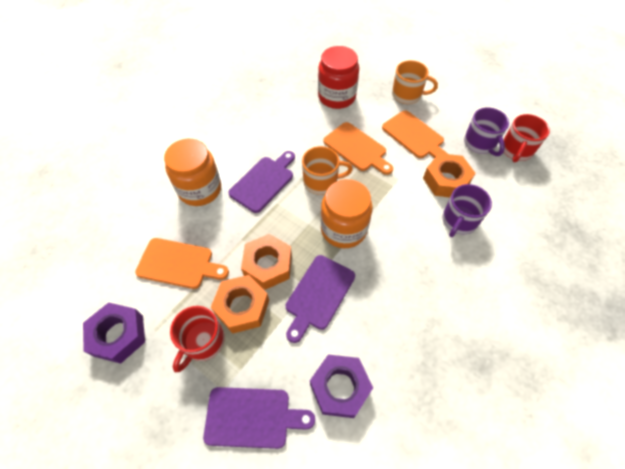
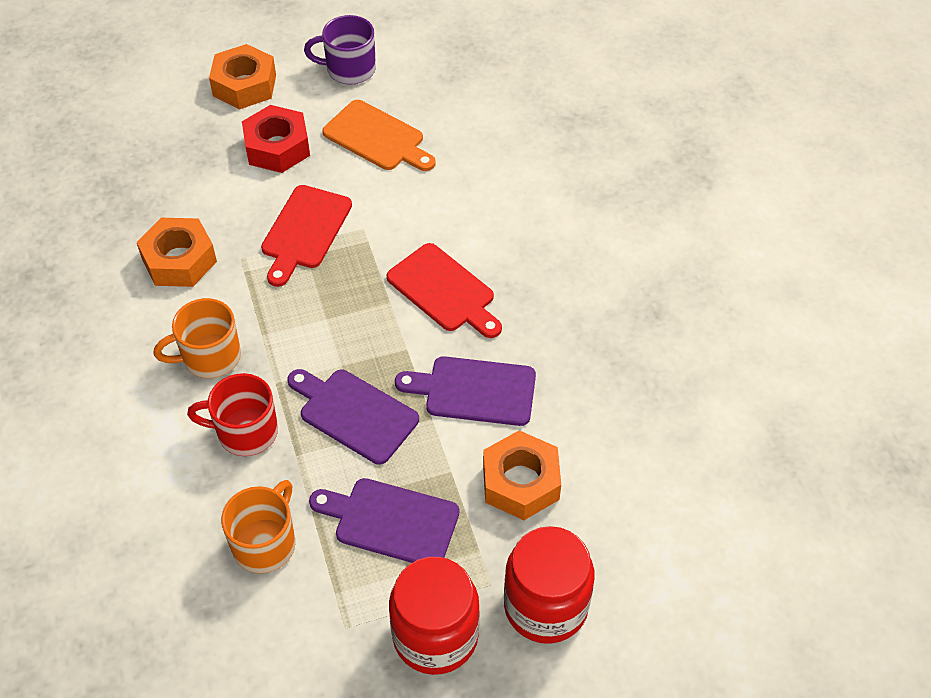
orange cutting board: 3 -> 1
orange jar: 2 -> 0
purple mug: 2 -> 1
purple nut: 2 -> 0
red cutting board: 0 -> 2
red jar: 1 -> 2
red mug: 2 -> 1
red nut: 0 -> 1

